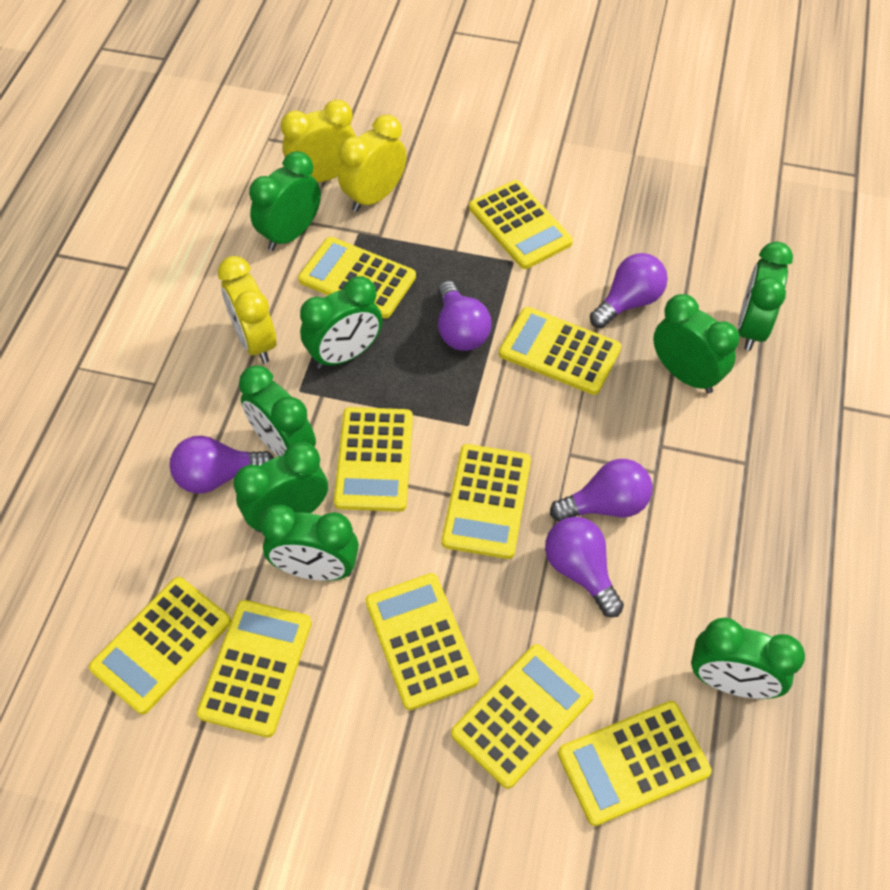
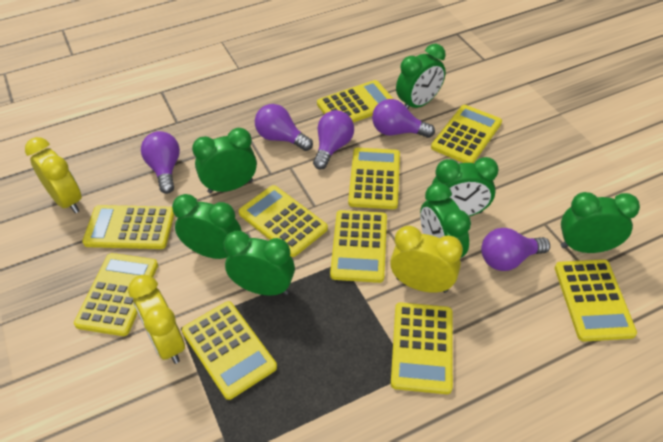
green clock: 8 -> 7

